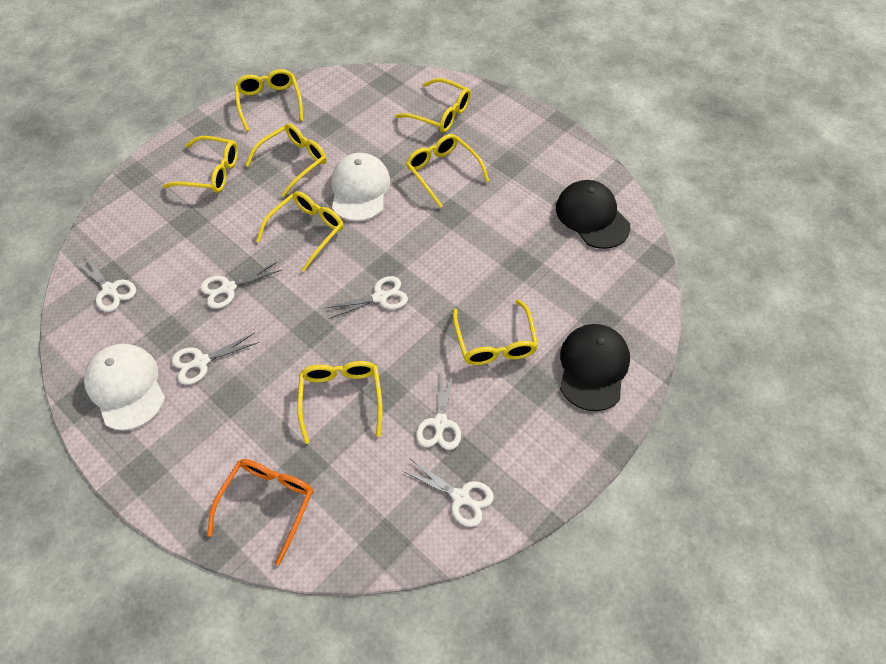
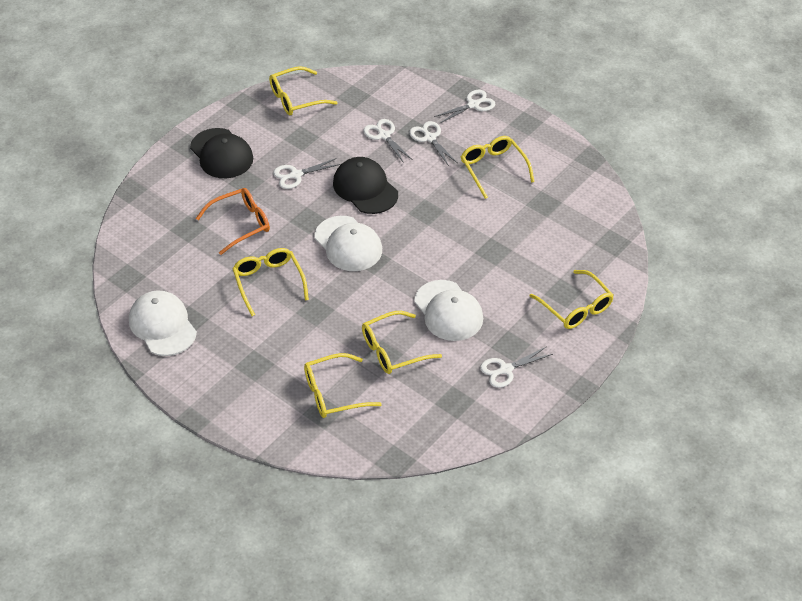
white cap: 2 -> 3
white scissors: 6 -> 5
yellow glasses: 8 -> 6

